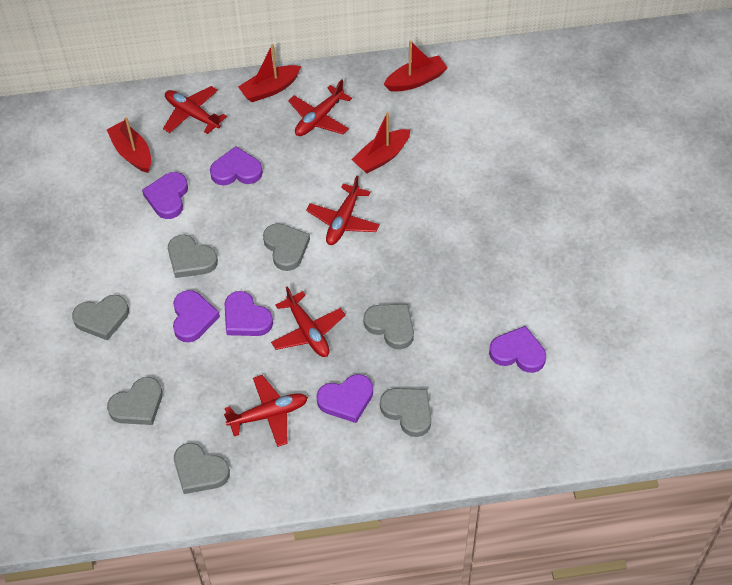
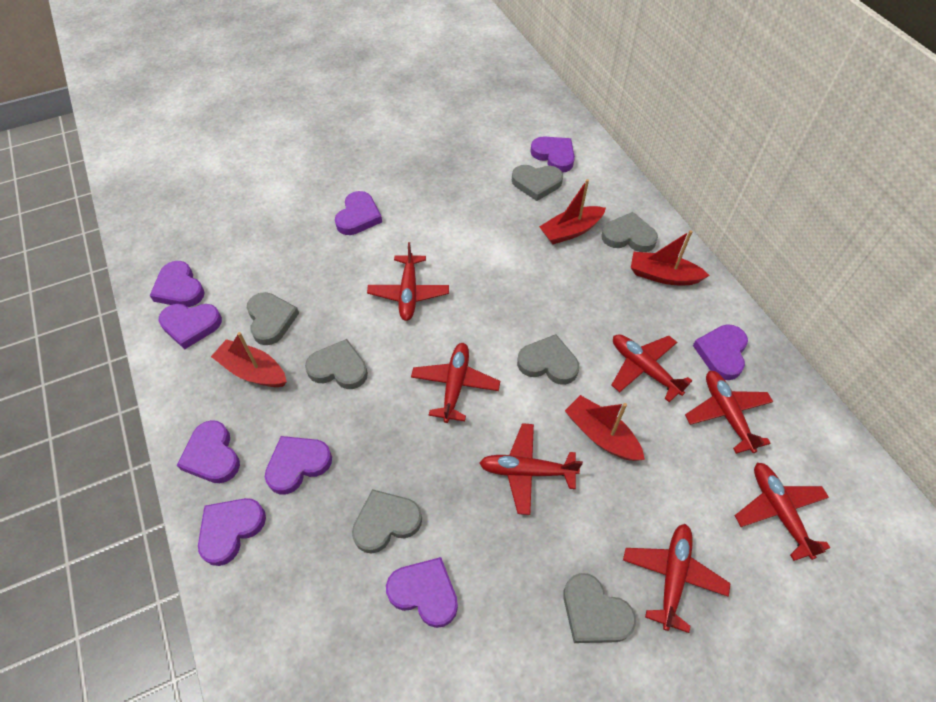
purple heart: 6 -> 9
red plane: 5 -> 7

